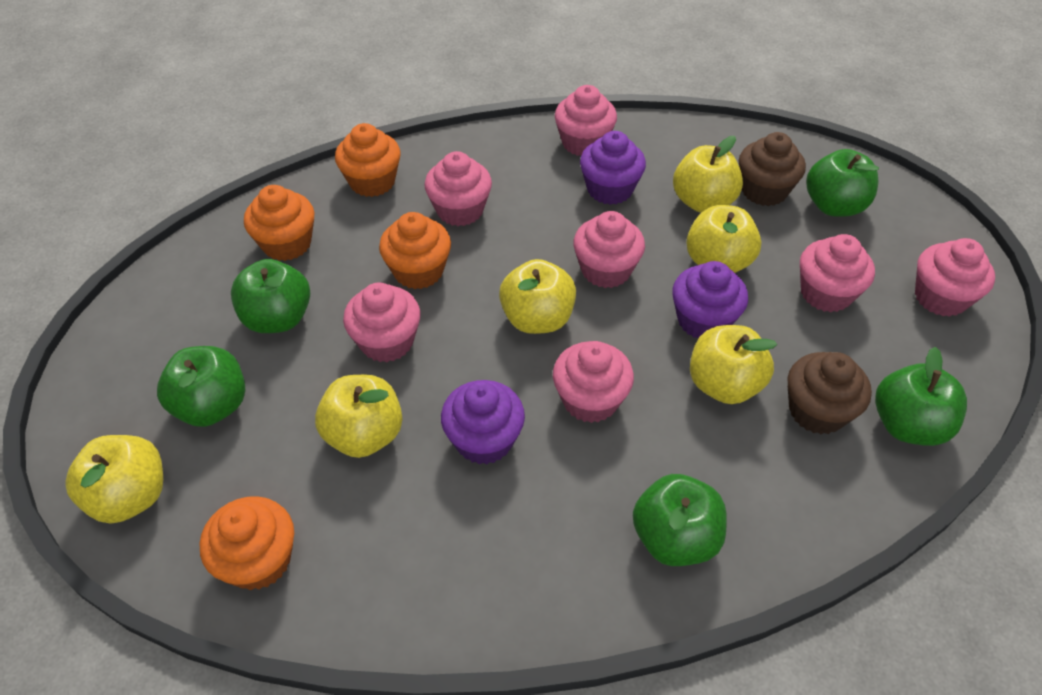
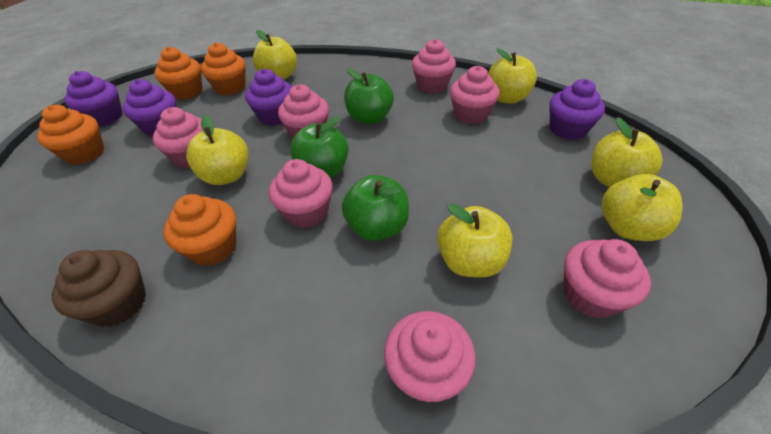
brown cupcake: 2 -> 1
green apple: 5 -> 3
purple cupcake: 3 -> 4

